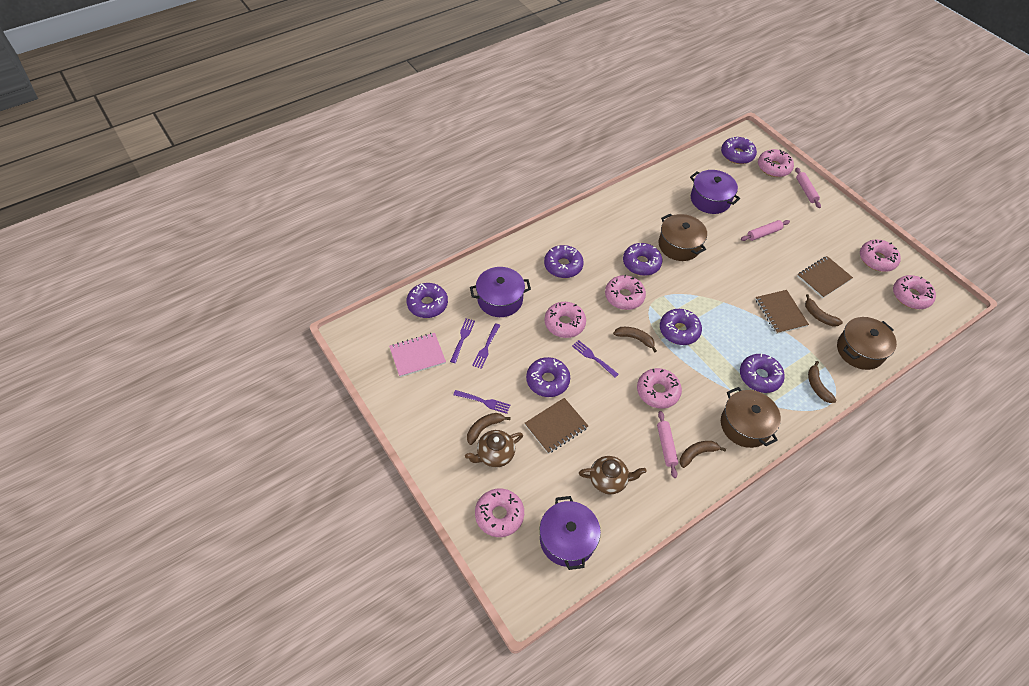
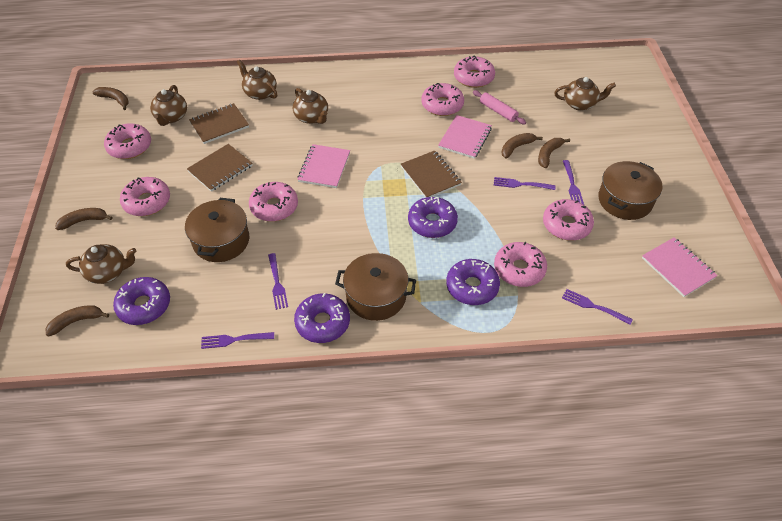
brown teapot: 2 -> 5
pink notebook: 1 -> 3
pink rolling pin: 3 -> 1
purple donut: 7 -> 4
purple fork: 4 -> 5
purple pot: 3 -> 0

